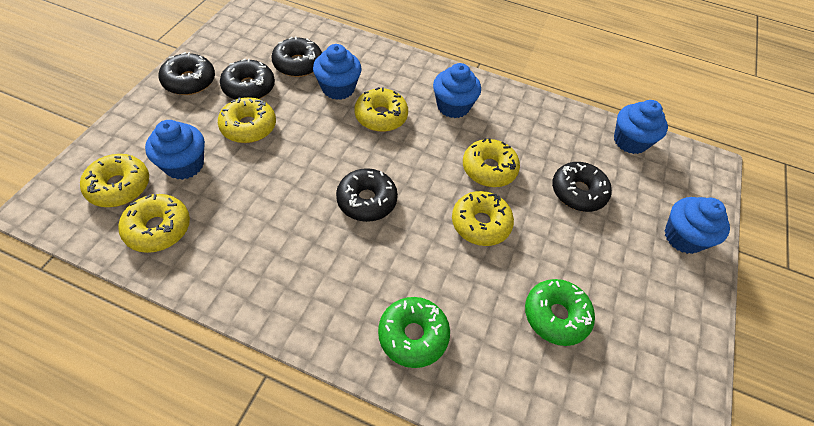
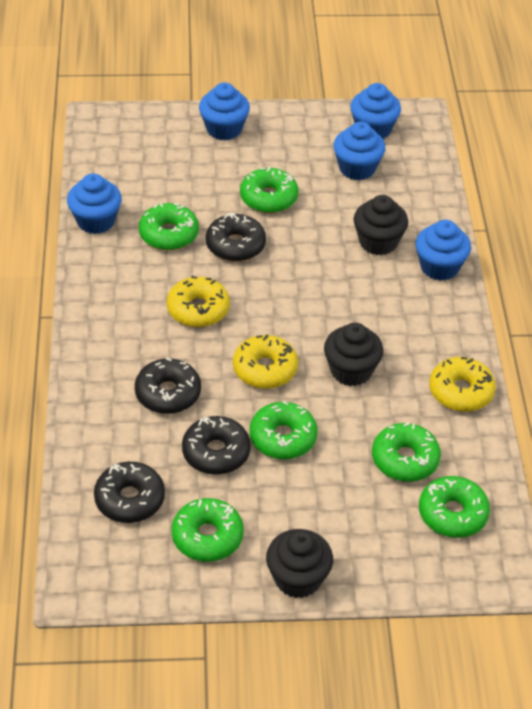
black cupcake: 0 -> 3
black donut: 5 -> 4
green donut: 2 -> 6
yellow donut: 6 -> 3

